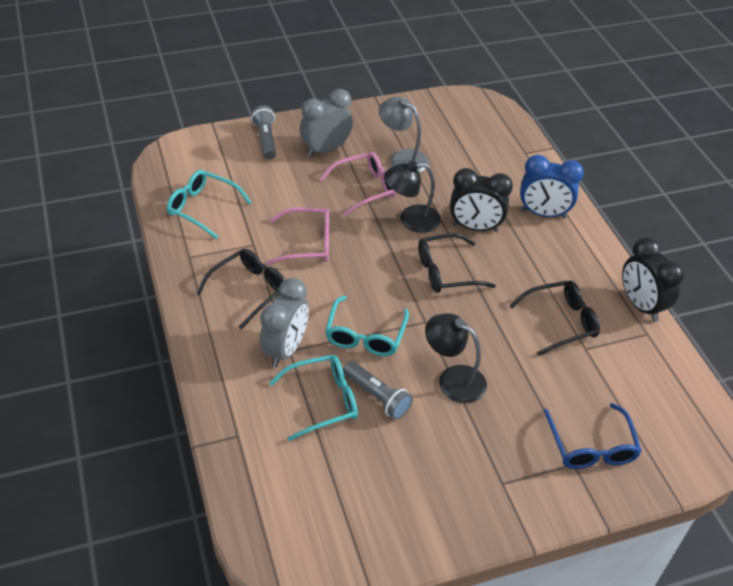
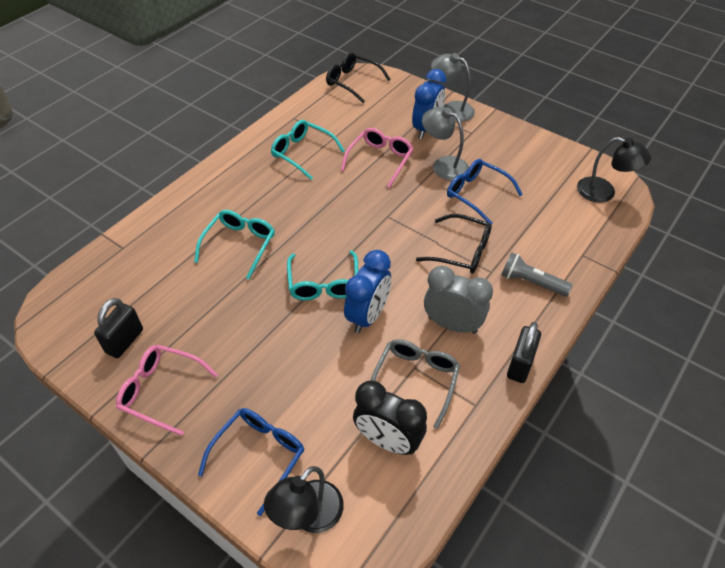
black clock: 2 -> 1
black glasses: 3 -> 2
black padlock: 0 -> 2
blue clock: 1 -> 2
blue glasses: 1 -> 2
grey clock: 2 -> 1
grey flashlight: 2 -> 1
grey glasses: 0 -> 1
grey lamp: 1 -> 2

